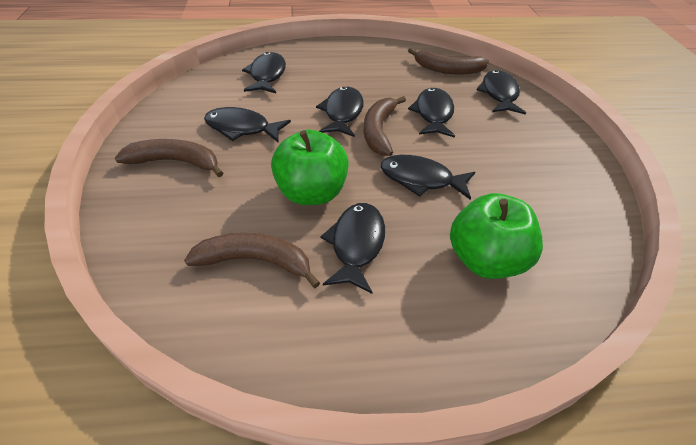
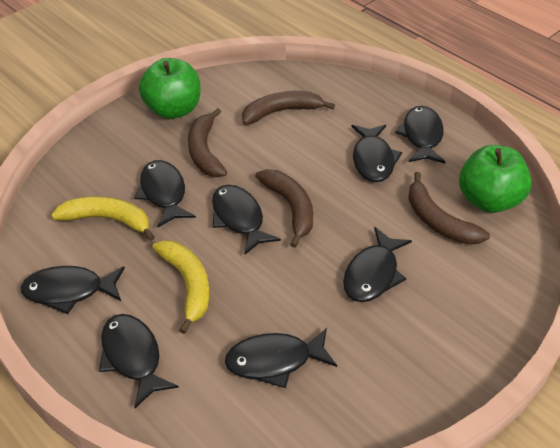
black fish: 7 -> 8
yellow banana: 0 -> 2

